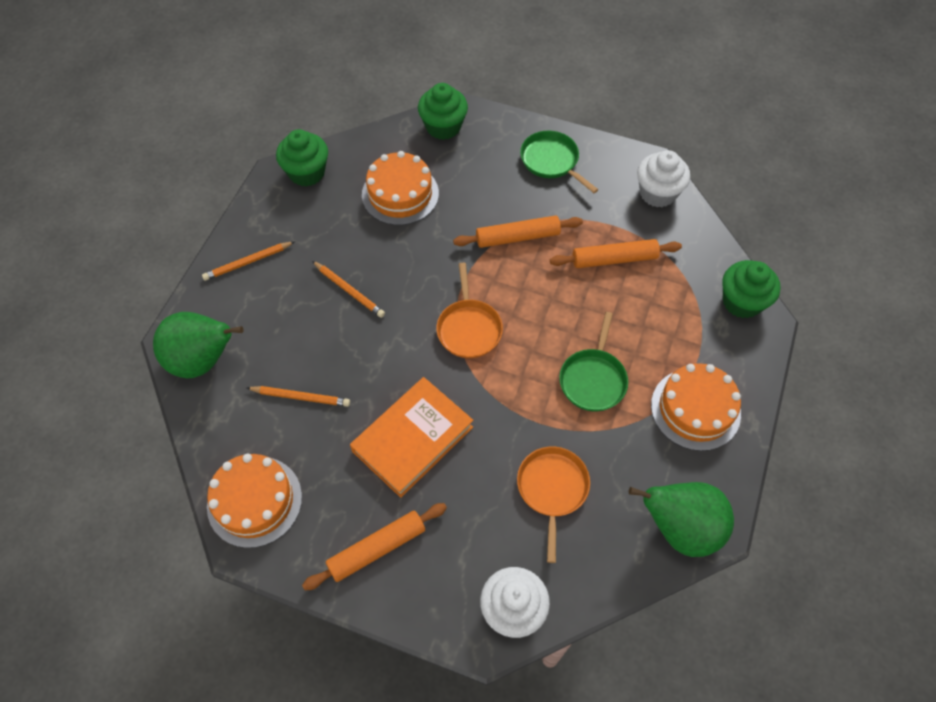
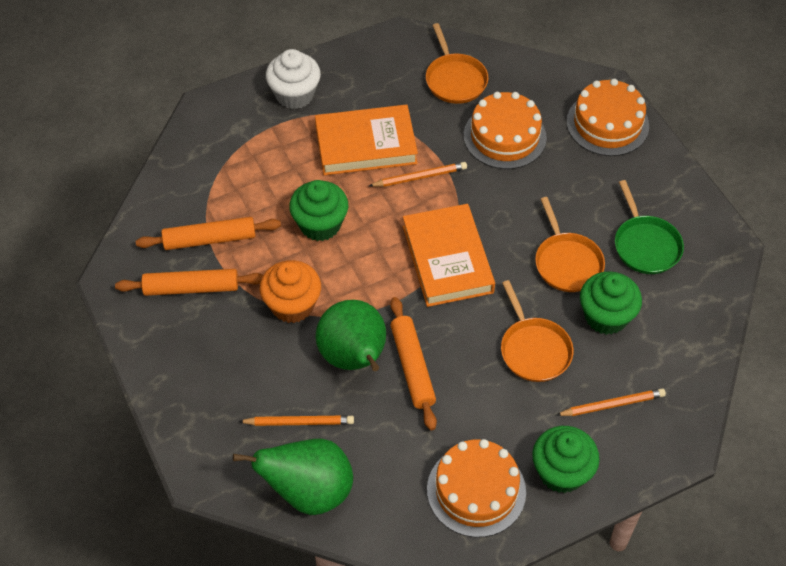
green pan: 2 -> 1
orange book: 1 -> 2
orange cupcake: 0 -> 1
orange pan: 2 -> 3
white cupcake: 2 -> 1

